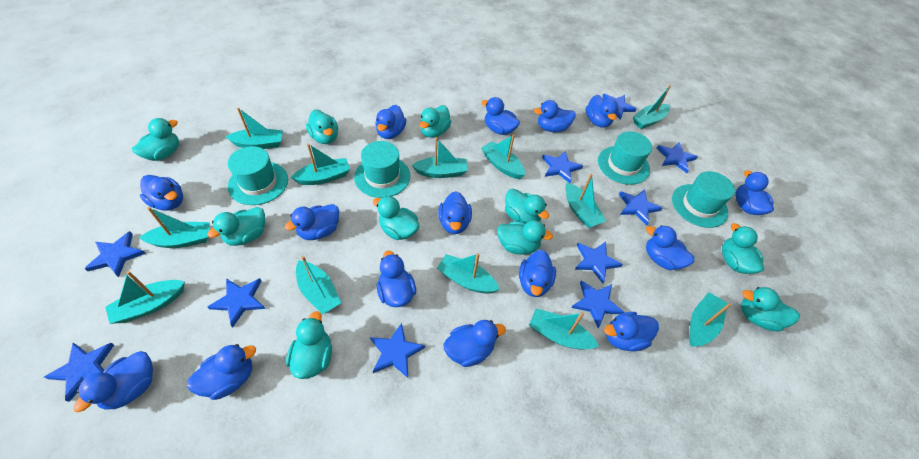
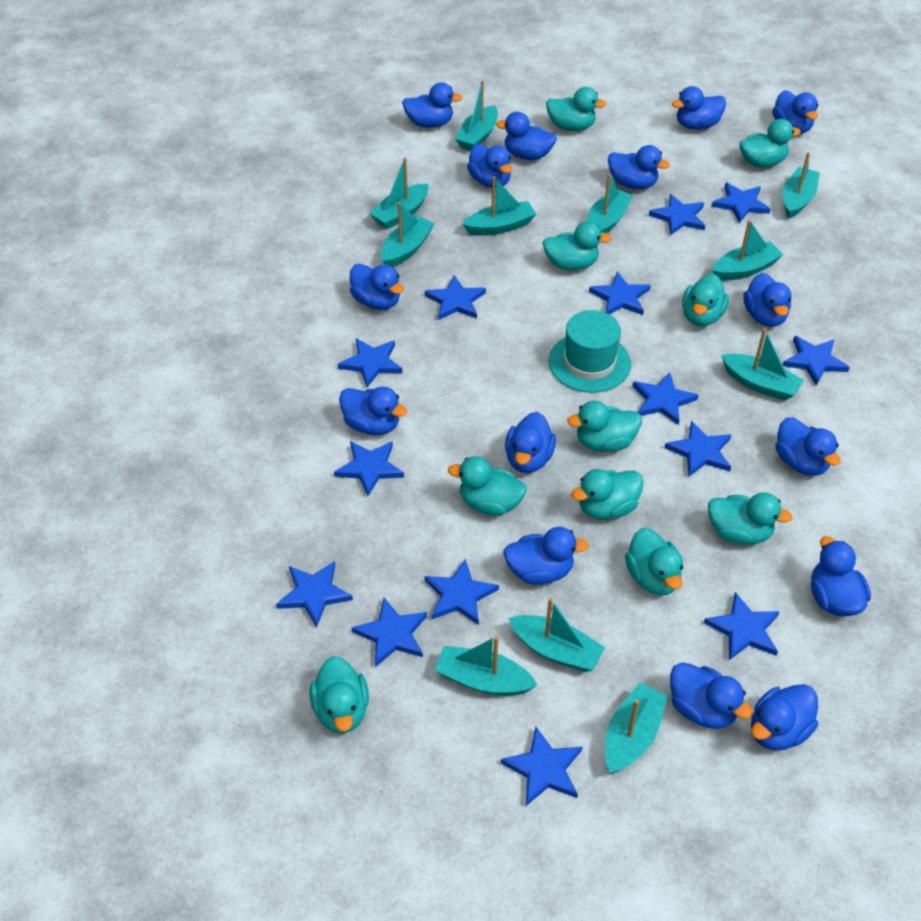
blue star: 10 -> 14
turquoise boat: 12 -> 11
turquoise hat: 4 -> 1

